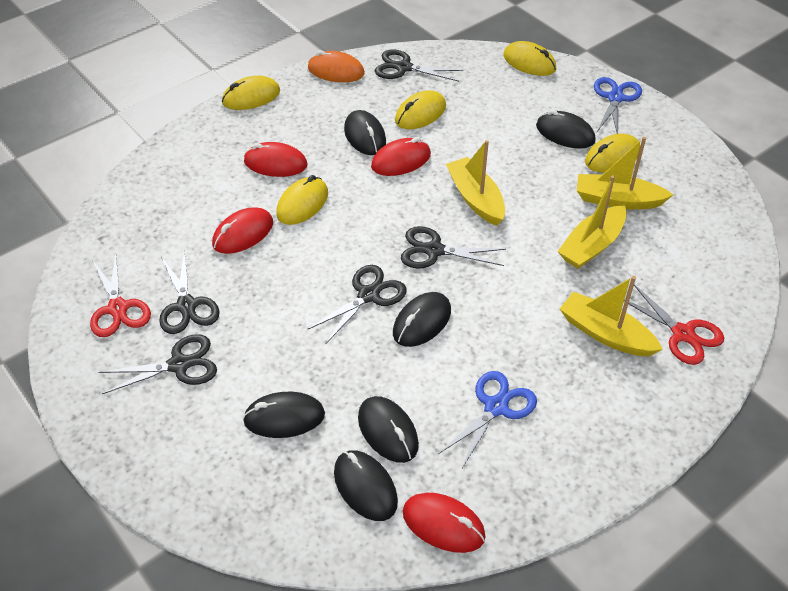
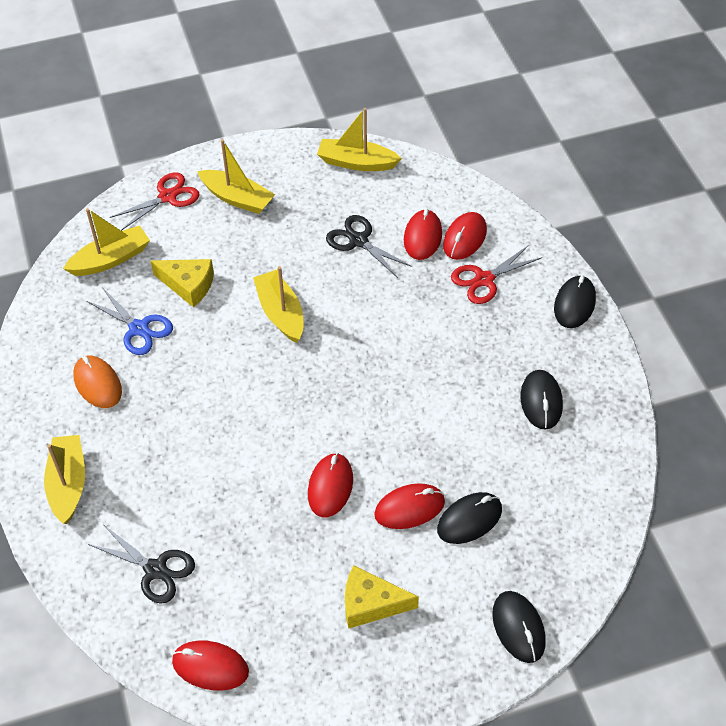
black mouse: 6 -> 4
black scissors: 5 -> 2
blue scissors: 2 -> 1
red mouse: 4 -> 5
yellow boat: 4 -> 5
yellow cheese: 0 -> 2
yellow mouse: 5 -> 0

